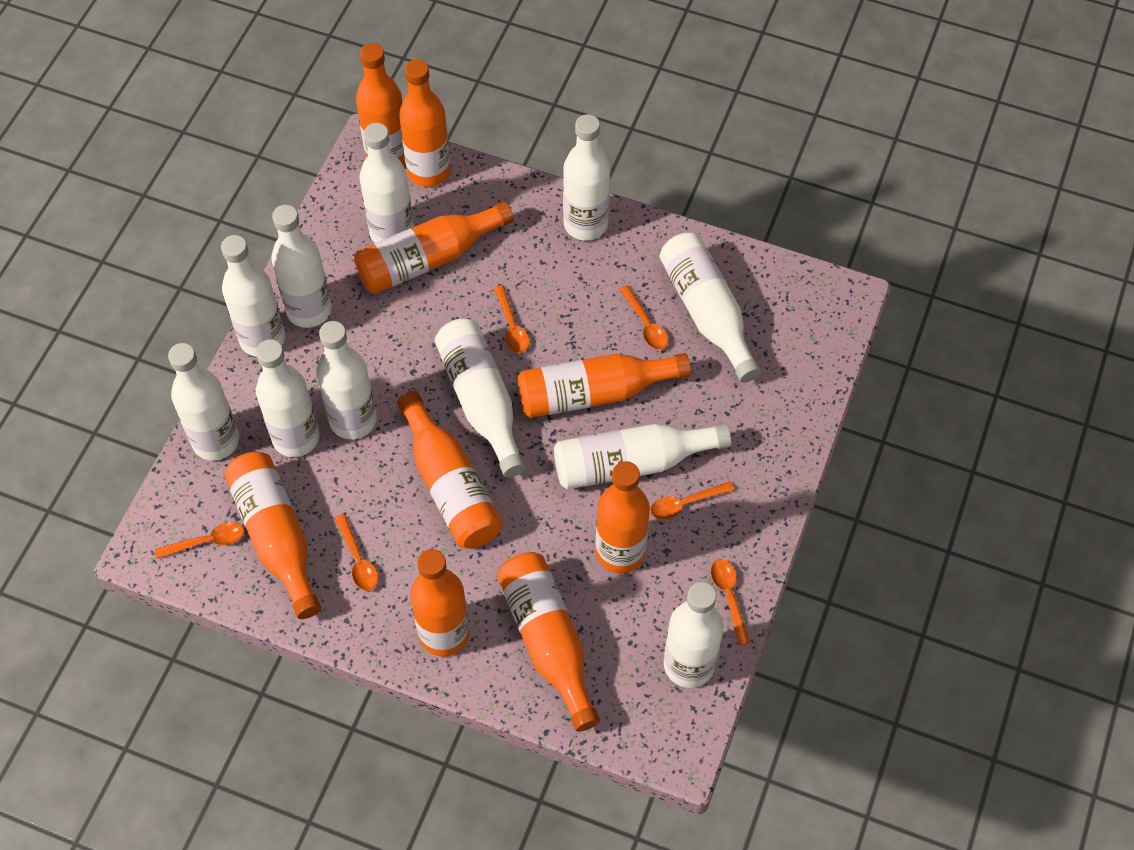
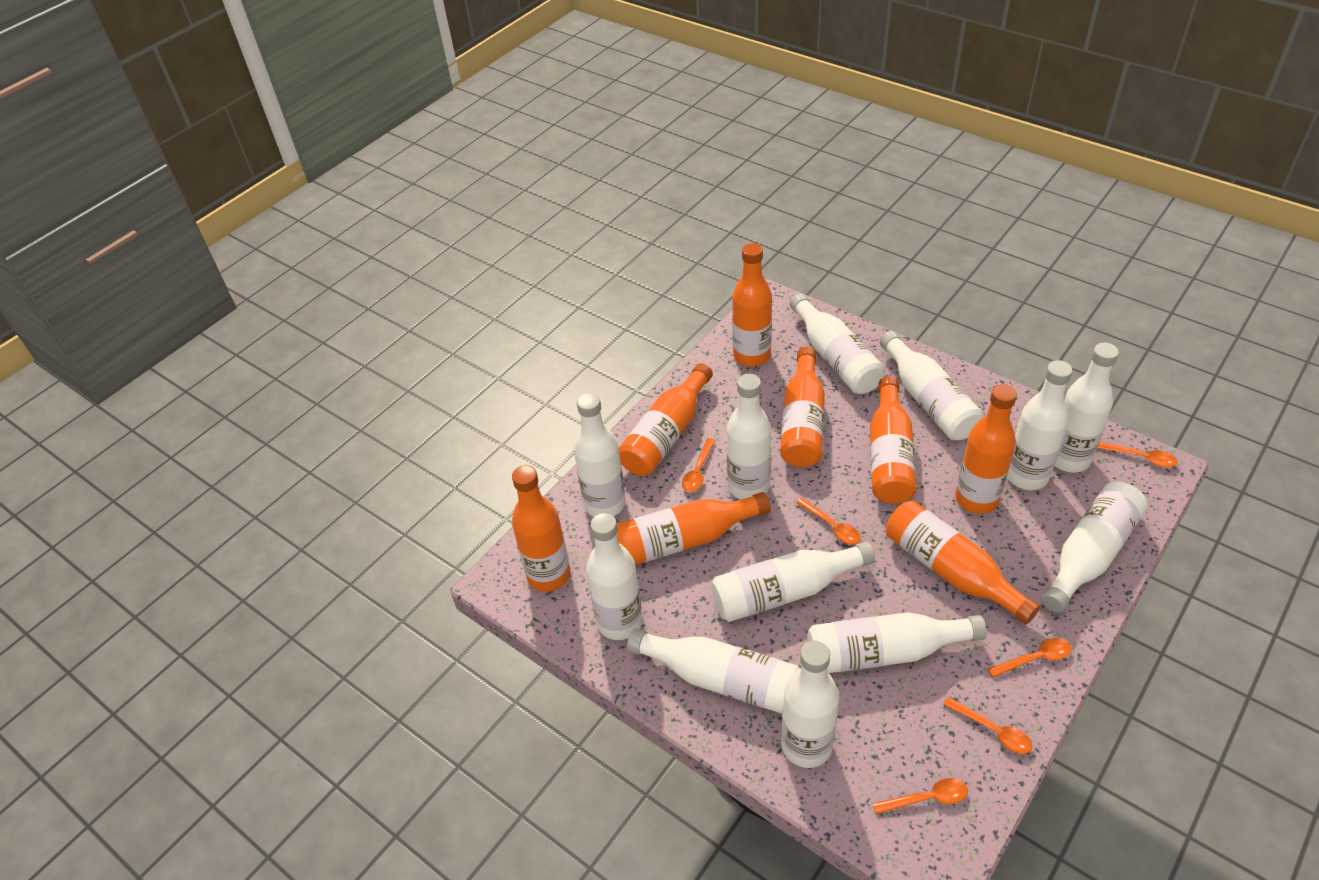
orange bottle: 9 -> 8
white bottle: 11 -> 12

